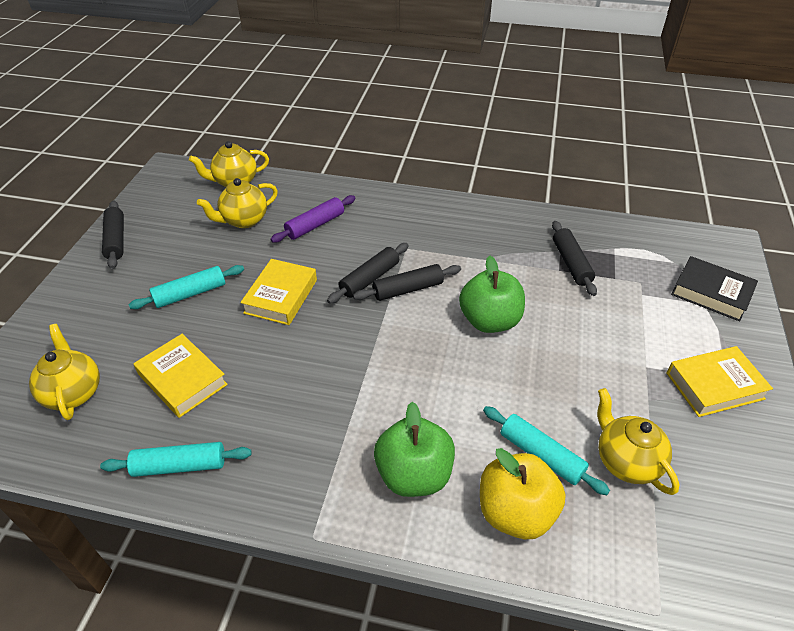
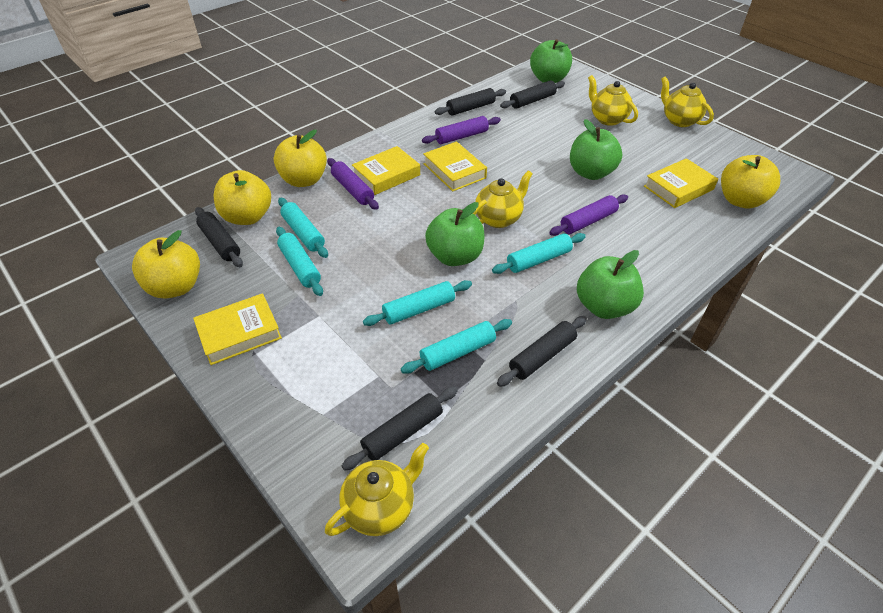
black book: 1 -> 0
black rolling pin: 4 -> 5
green apple: 2 -> 4
purple rolling pin: 1 -> 3
turquoise rolling pin: 3 -> 5
yellow apple: 1 -> 4
yellow book: 3 -> 4

